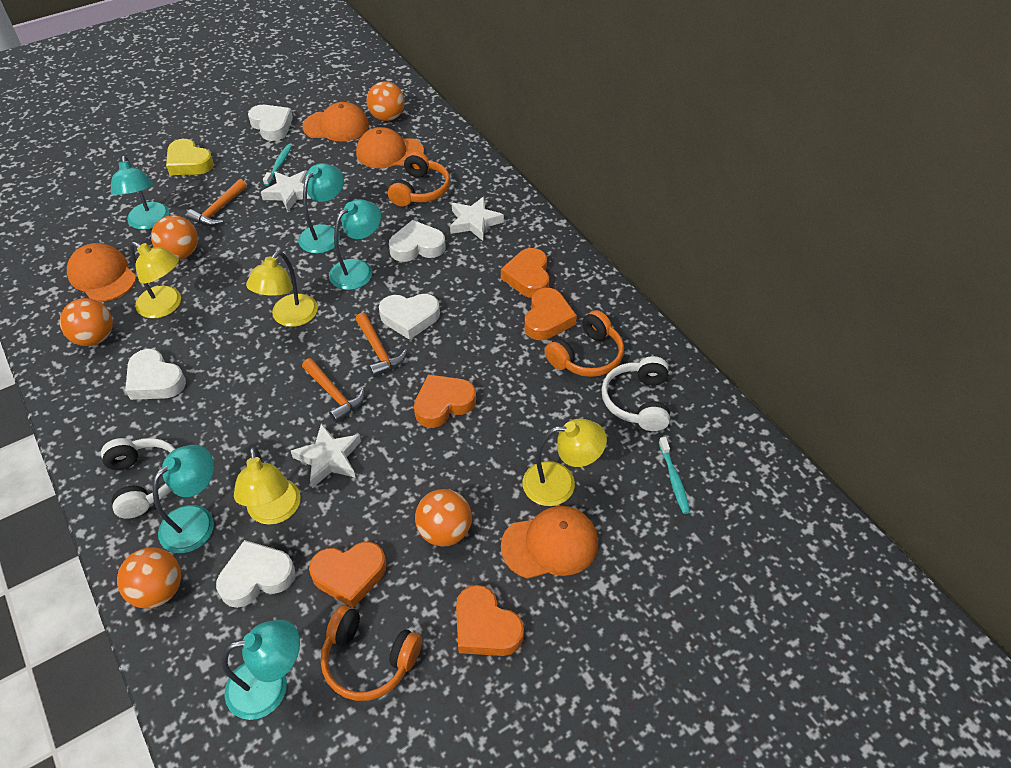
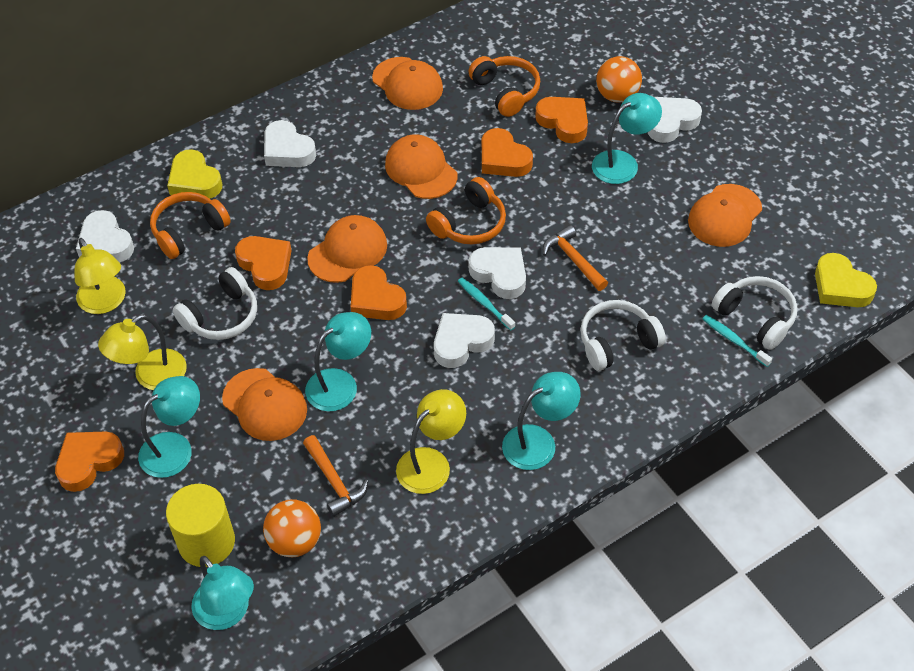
orange ball: 5 -> 2
orange cap: 4 -> 5
orange hammer: 3 -> 2
white headphones: 2 -> 3
white star: 3 -> 0
yellow cylinder: 0 -> 1
yellow heart: 1 -> 2
yellow lamp: 4 -> 3

